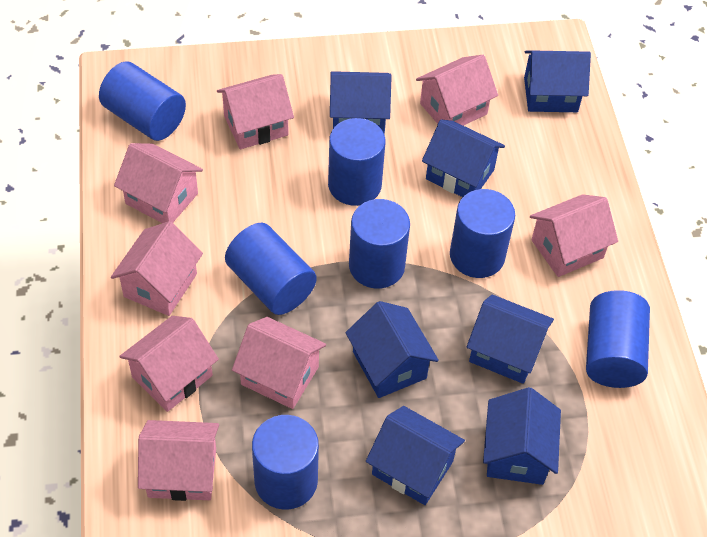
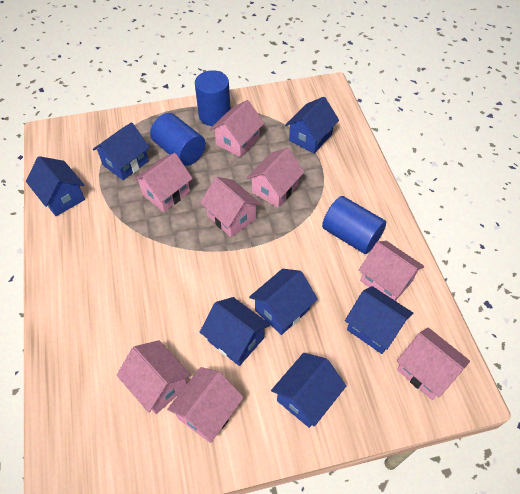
blue cylinder: 7 -> 3

